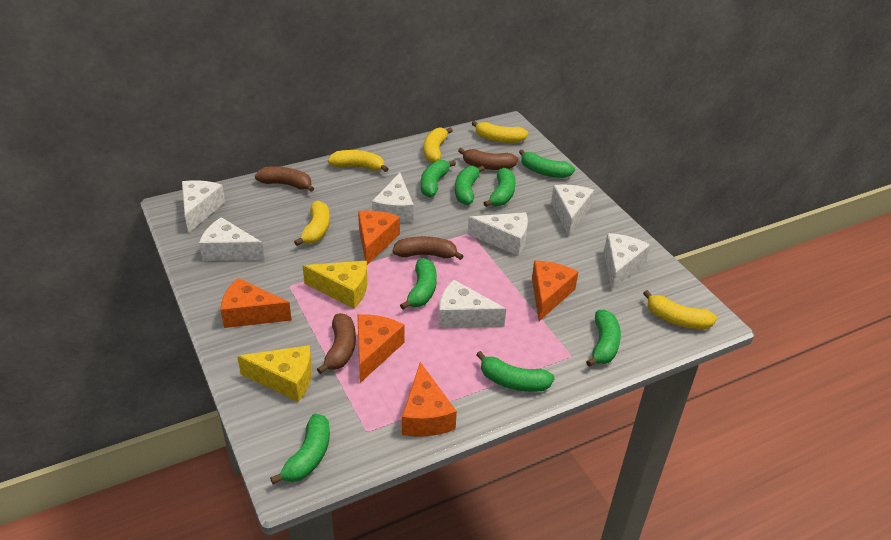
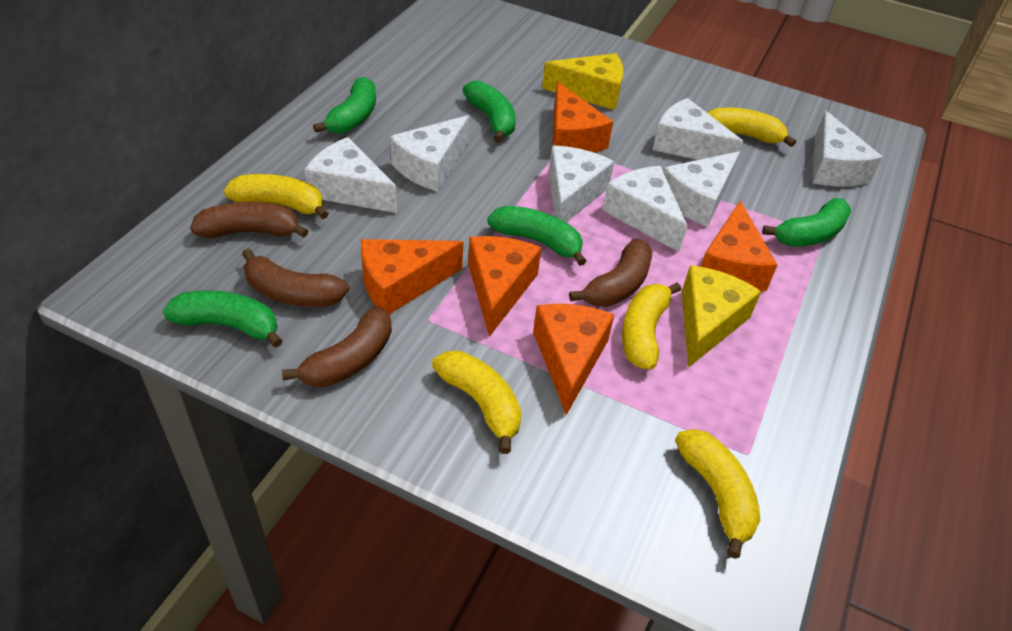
green banana: 8 -> 5

